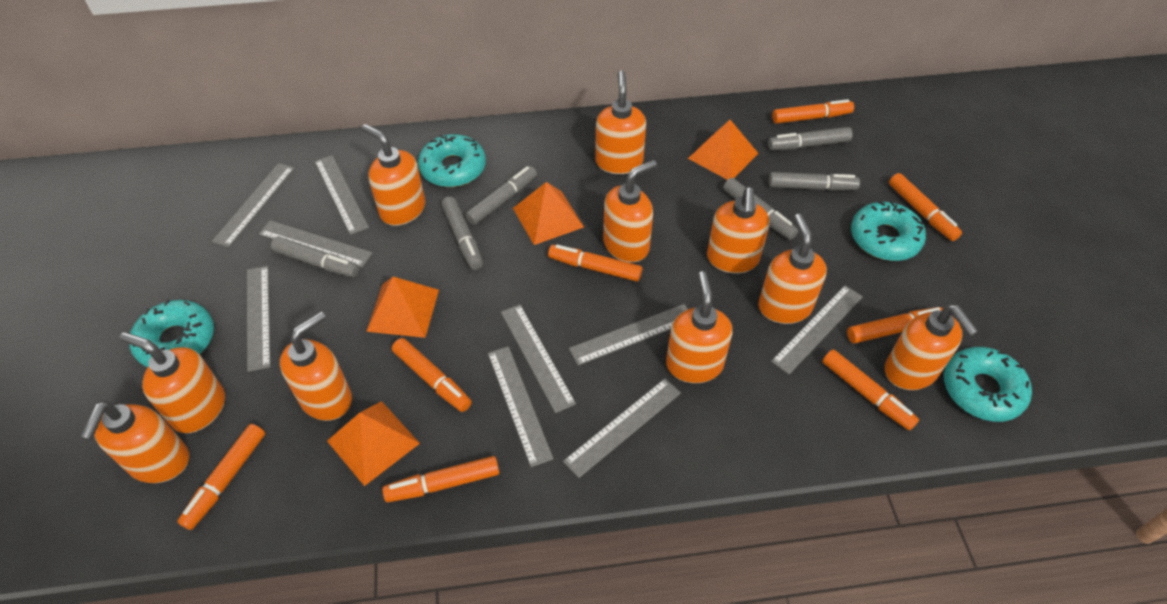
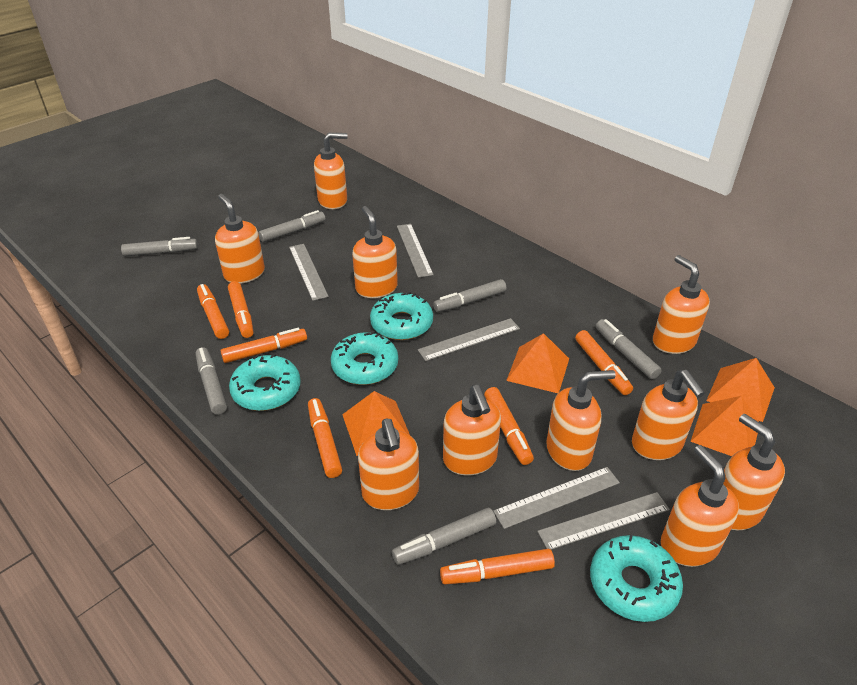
grey ruler: 9 -> 5
orange marker: 8 -> 7

